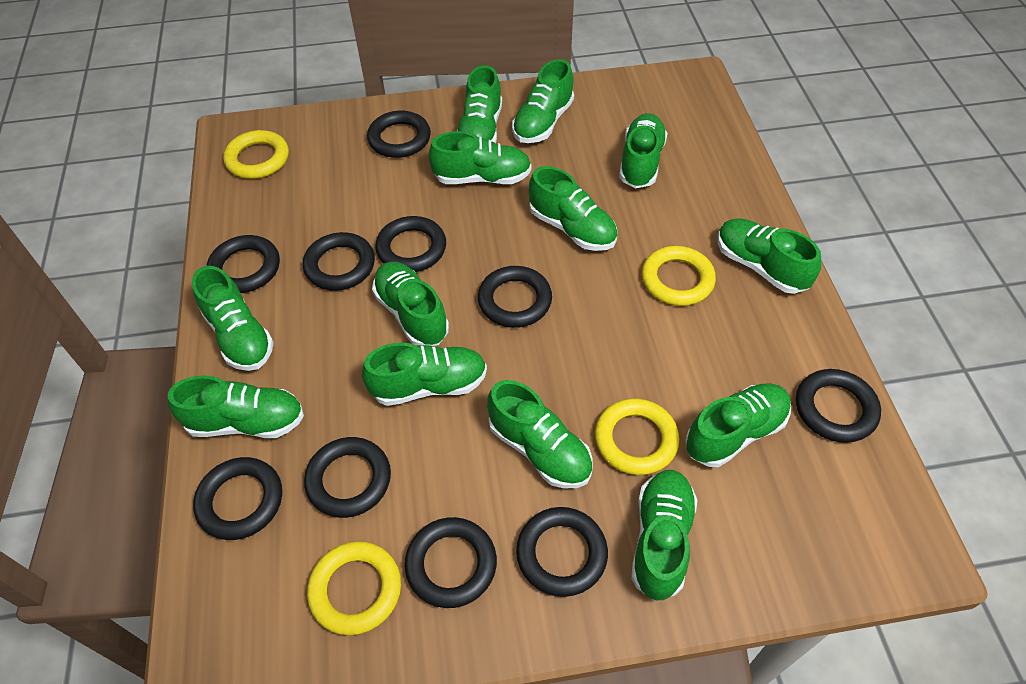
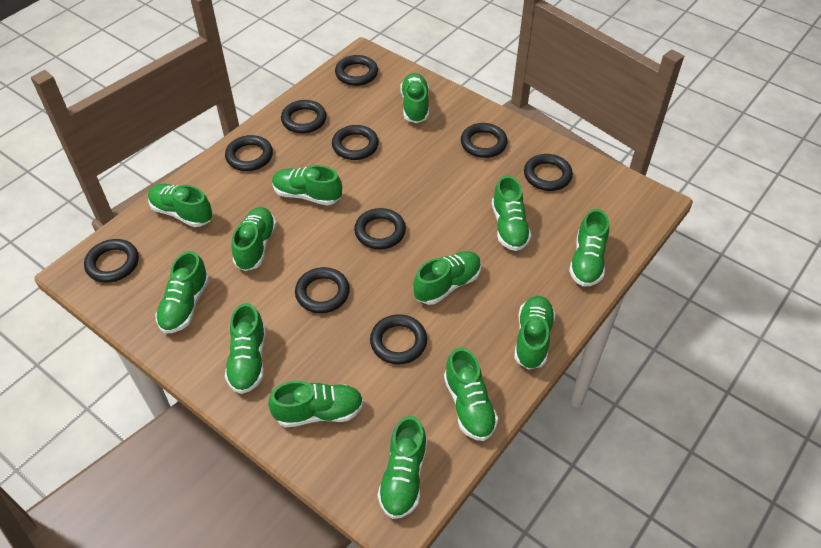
yellow ring: 4 -> 0

